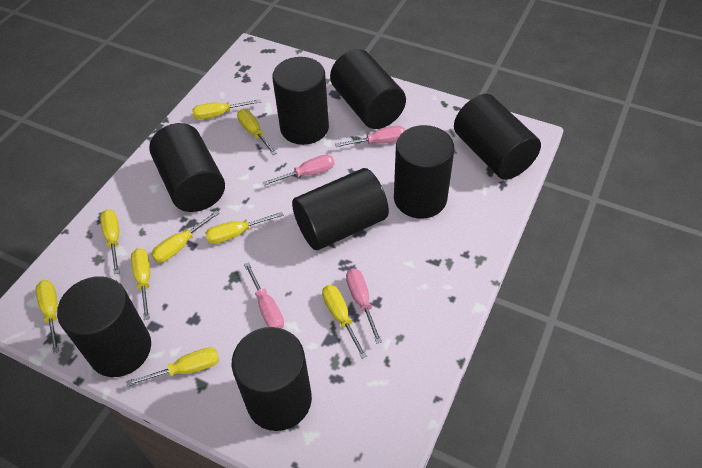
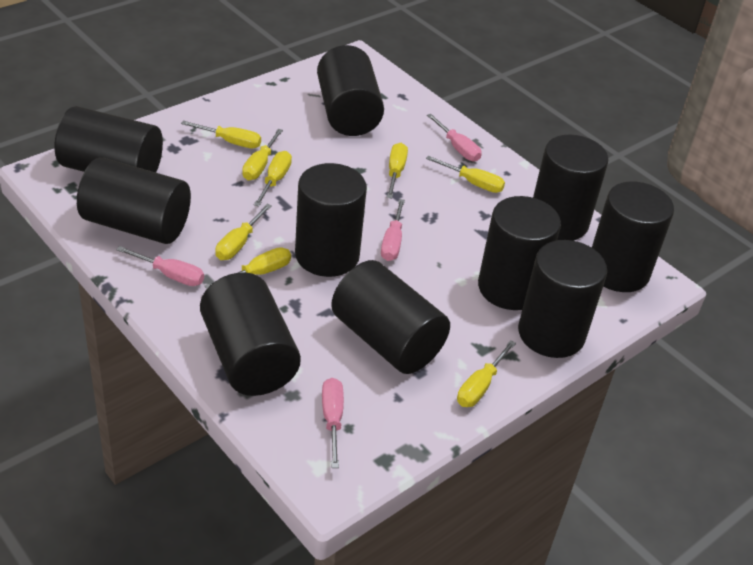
black cylinder: 8 -> 10
yellow screwdriver: 9 -> 8

